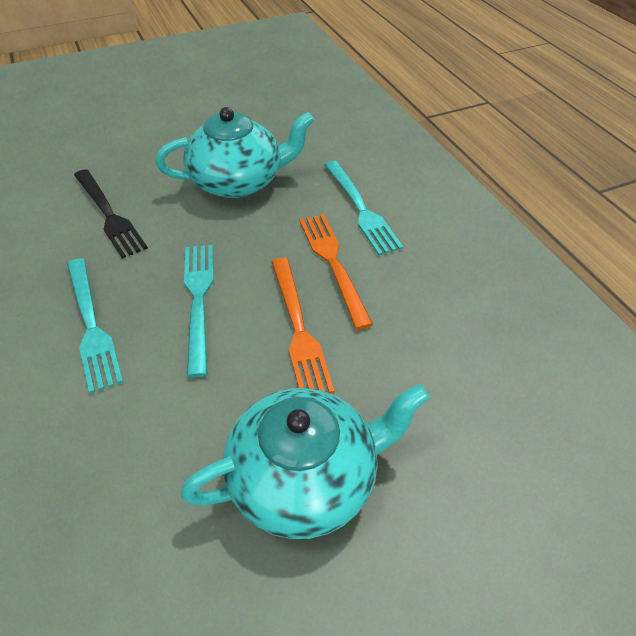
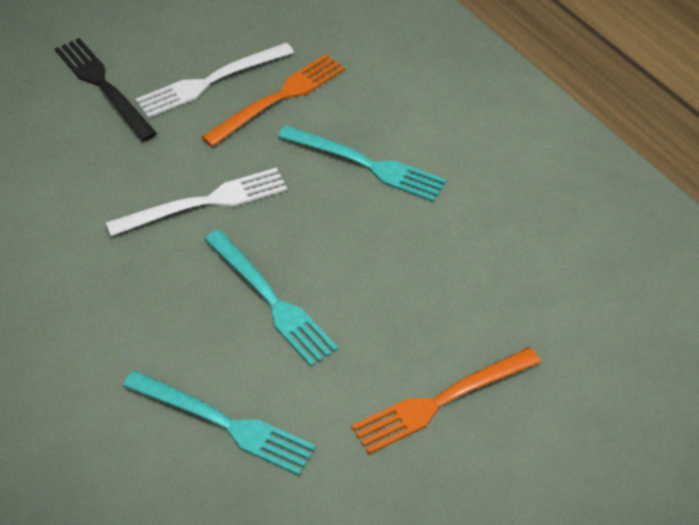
turquoise teapot: 2 -> 0
white fork: 0 -> 2

